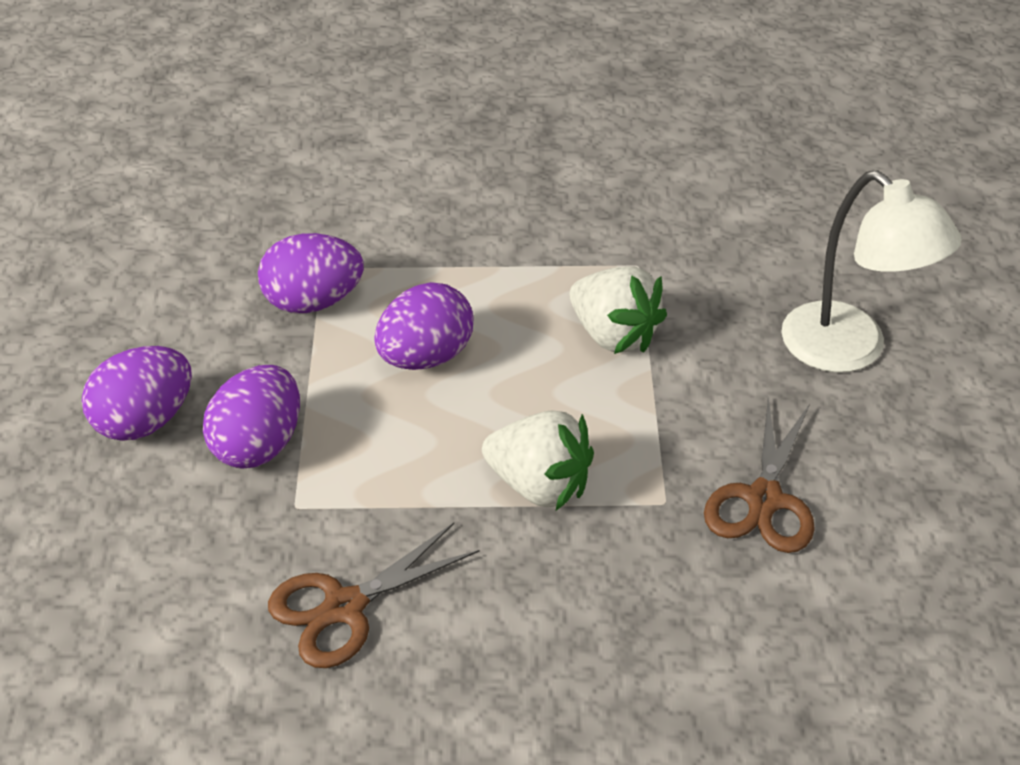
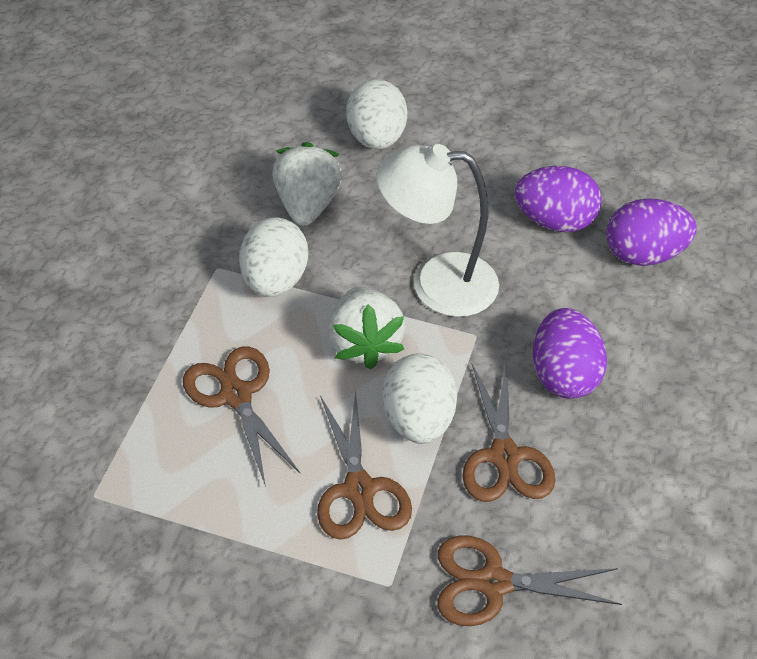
brown scissors: 2 -> 4
purple egg: 4 -> 3
white egg: 0 -> 3

